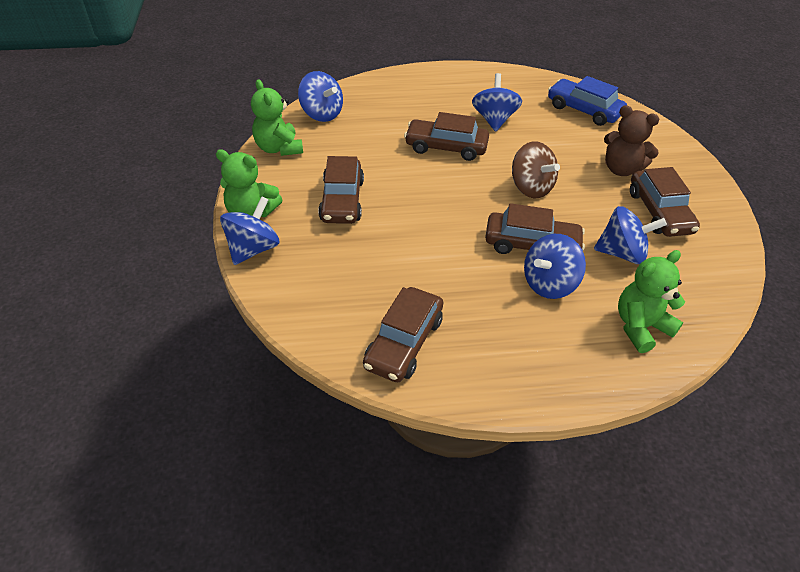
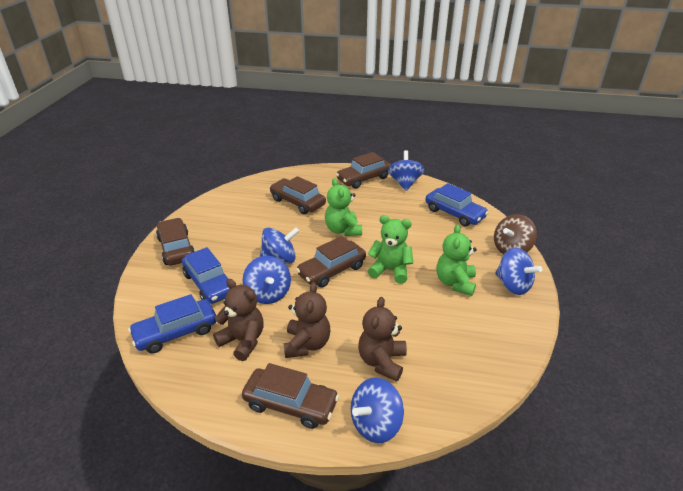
blue car: 1 -> 3
brown teddy bear: 1 -> 3

